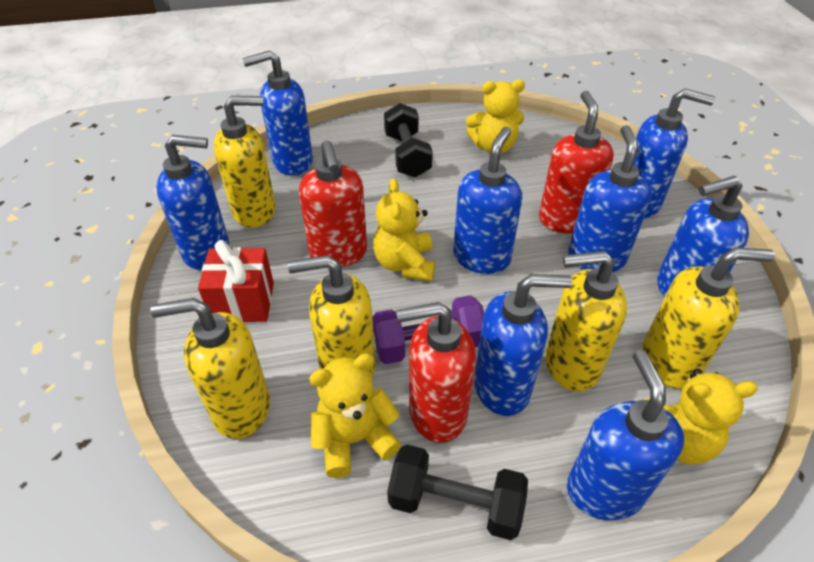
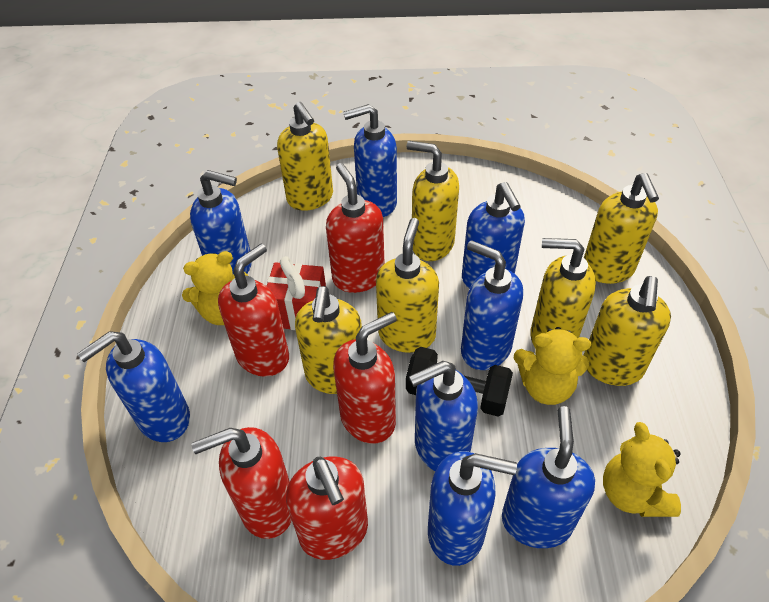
black dumbbell: 2 -> 1
purple dumbbell: 1 -> 0
red soap dispenser: 3 -> 5
yellow soap dispenser: 5 -> 7
yellow teddy bear: 4 -> 3

